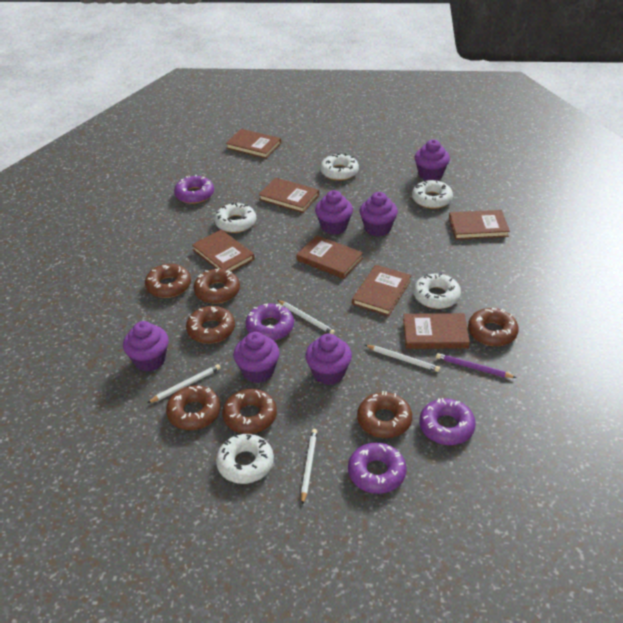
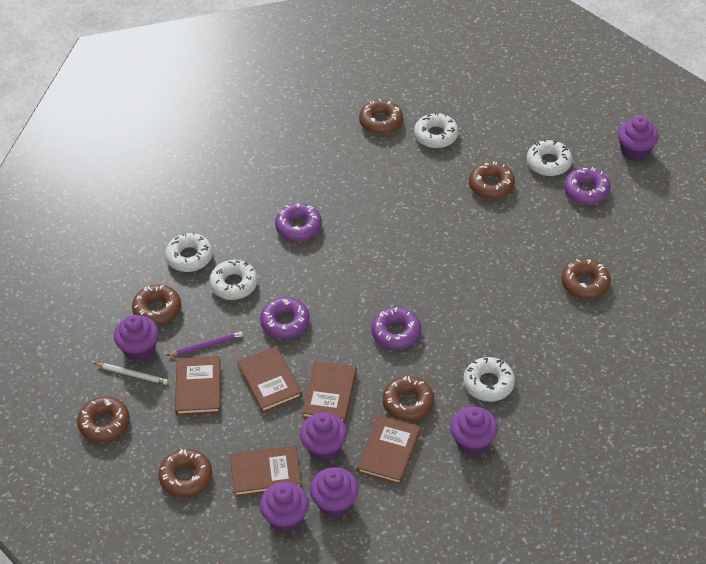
brown book: 7 -> 5
white pencil: 4 -> 1

